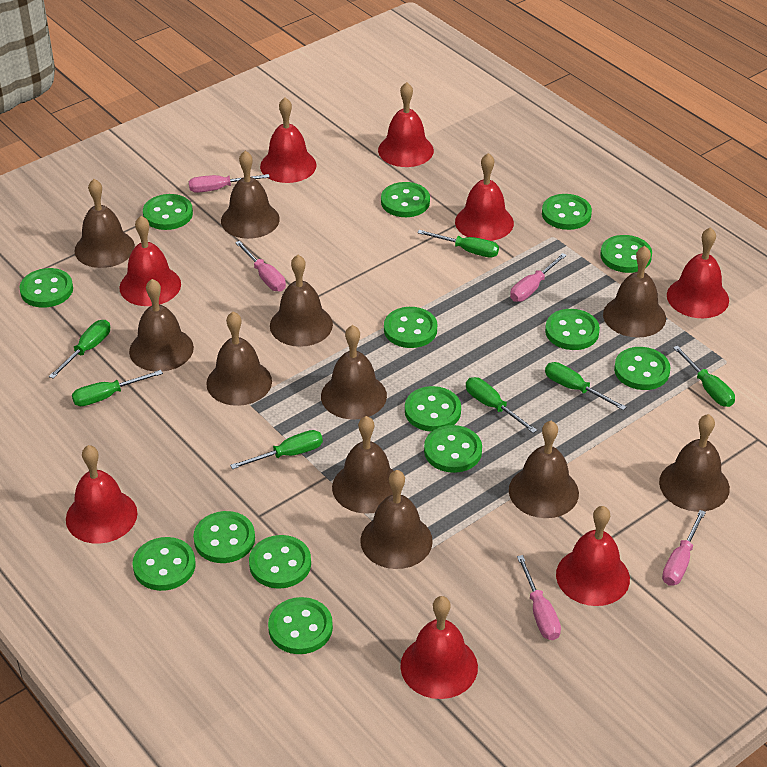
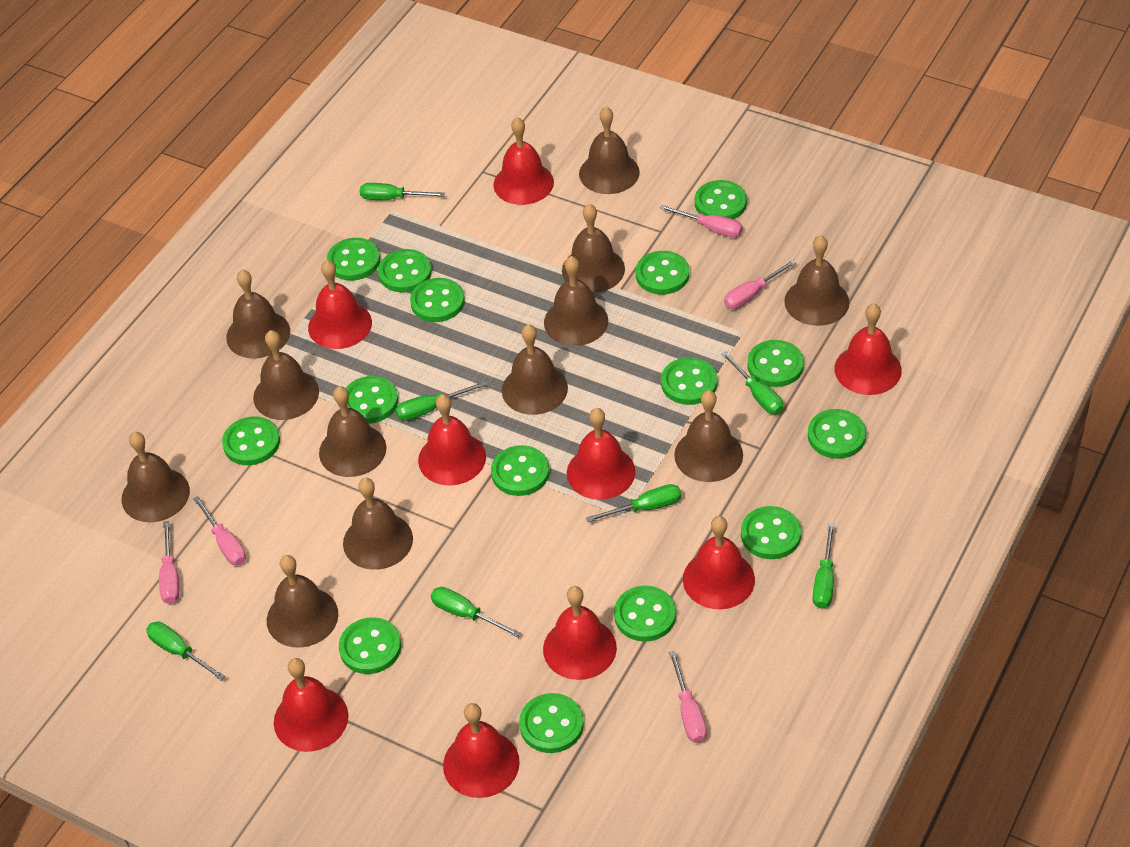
brown bell: 11 -> 12
green button: 14 -> 15
red bell: 8 -> 9

